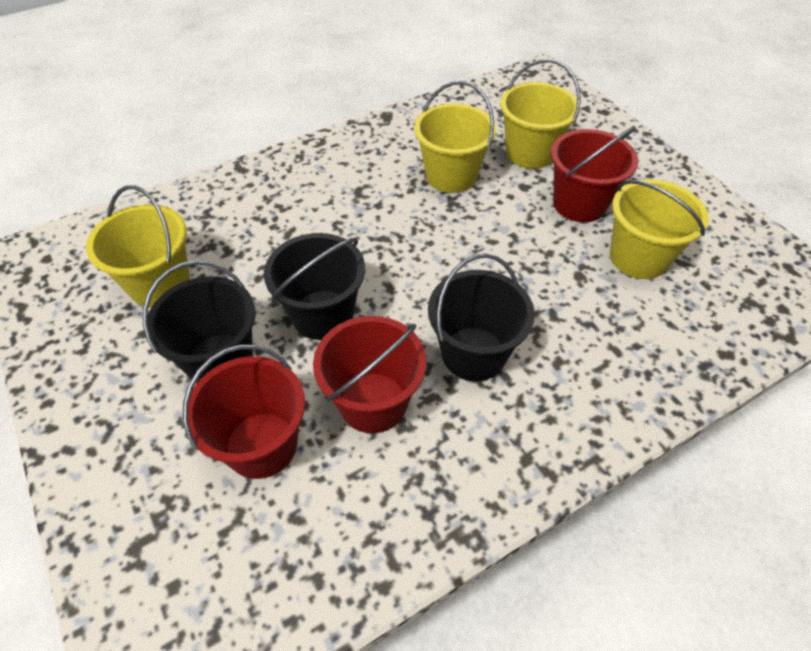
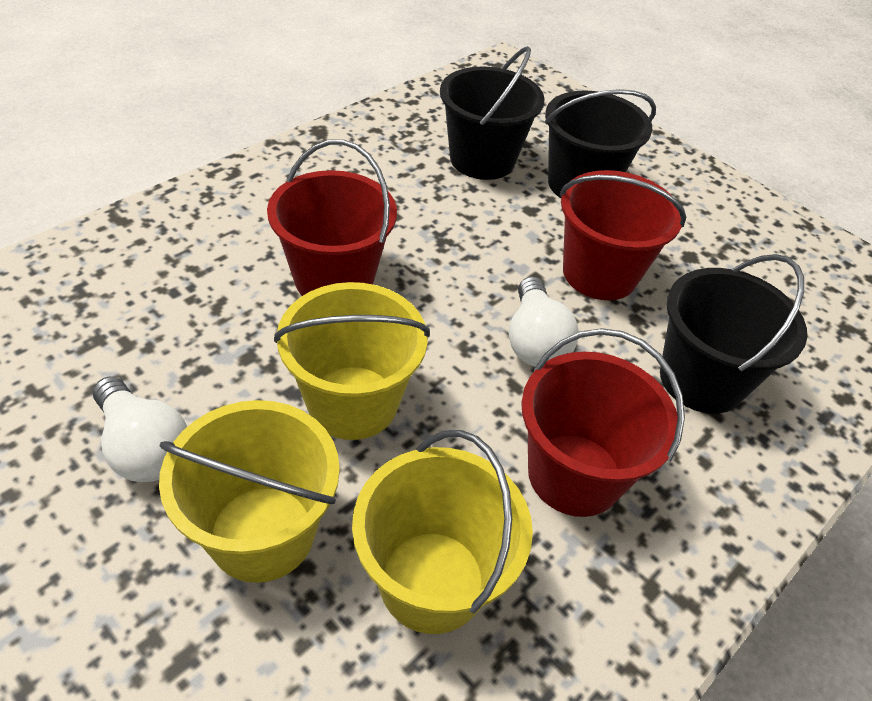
white light bulb: 0 -> 2
yellow bucket: 4 -> 3

